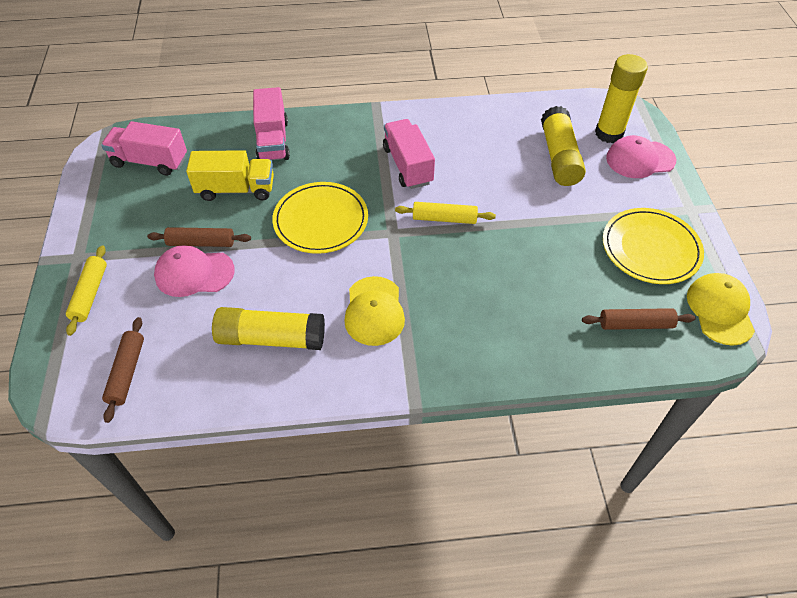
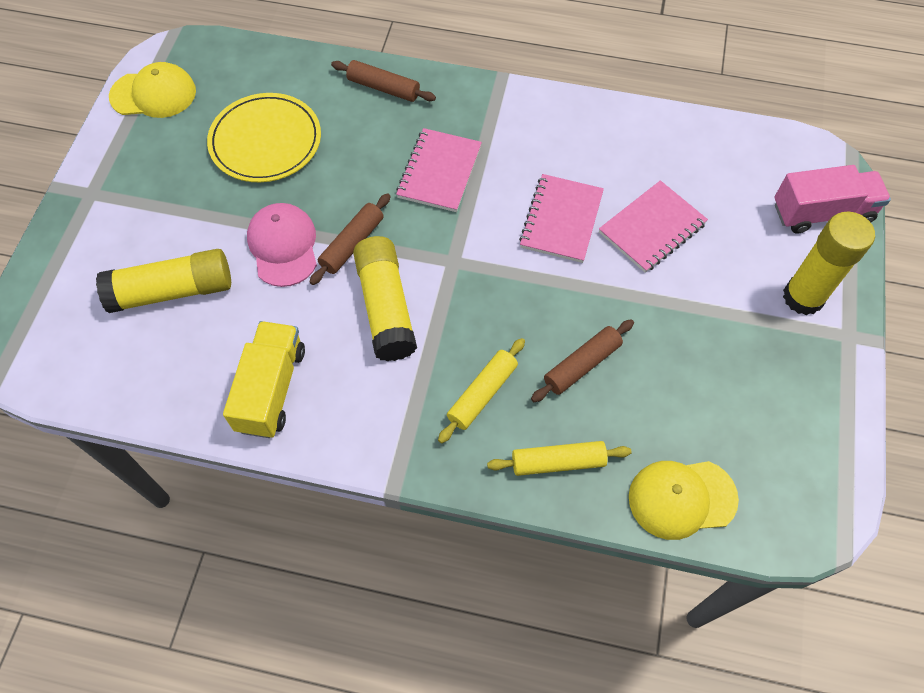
pink cap: 2 -> 1
pink notebook: 0 -> 3
pink truck: 3 -> 1
yellow plate: 2 -> 1

